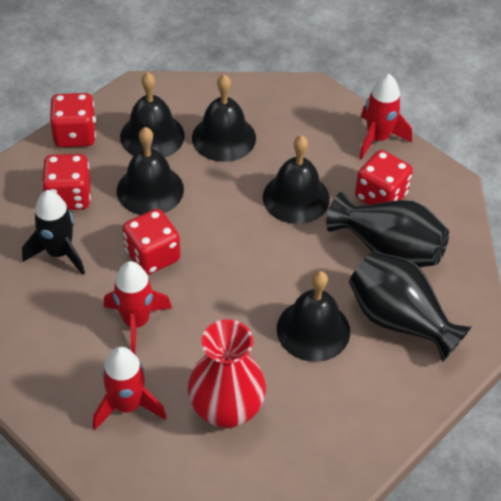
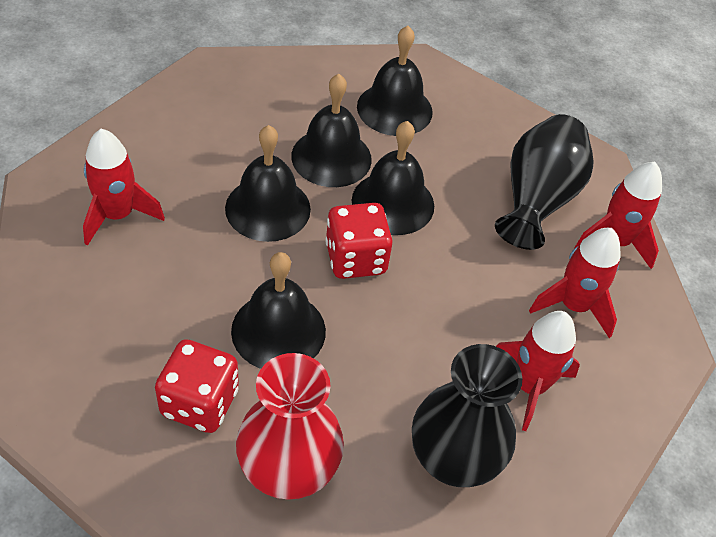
black rocket: 1 -> 0
red dice: 4 -> 2
red rocket: 3 -> 4

